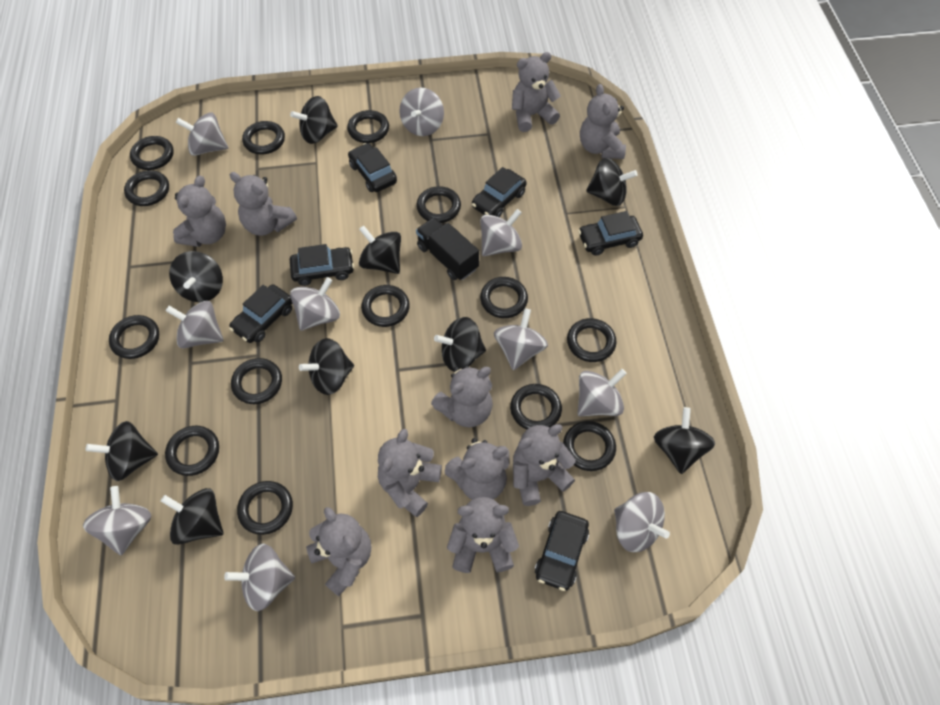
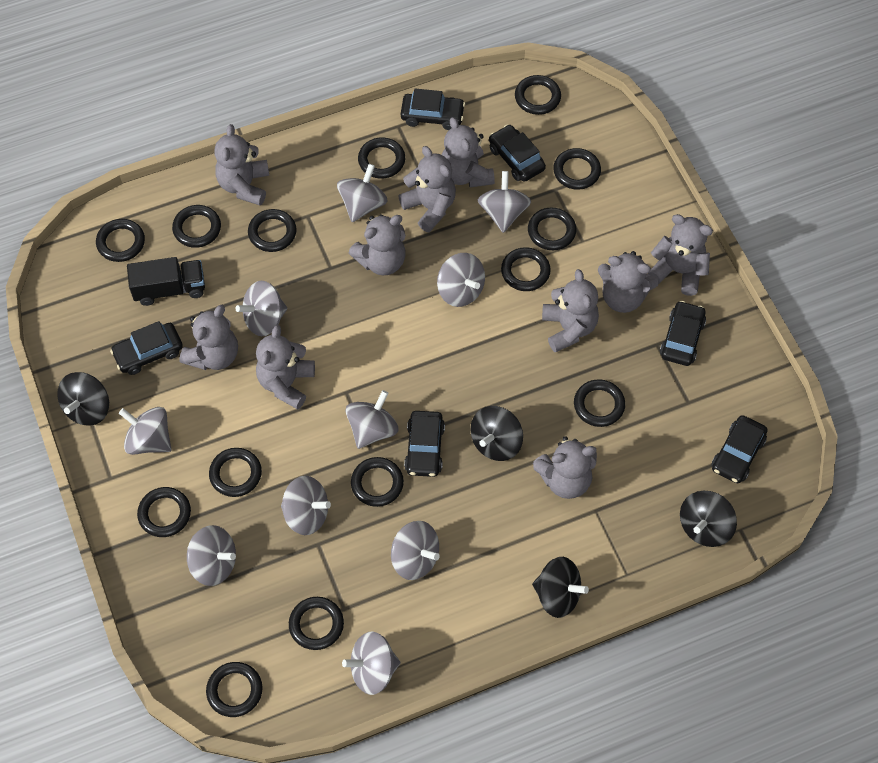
black spinning top: 9 -> 4

